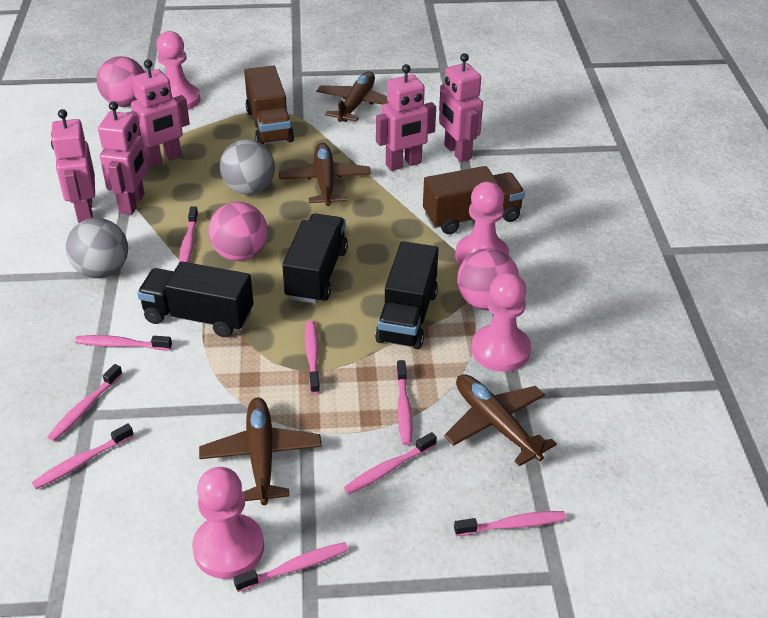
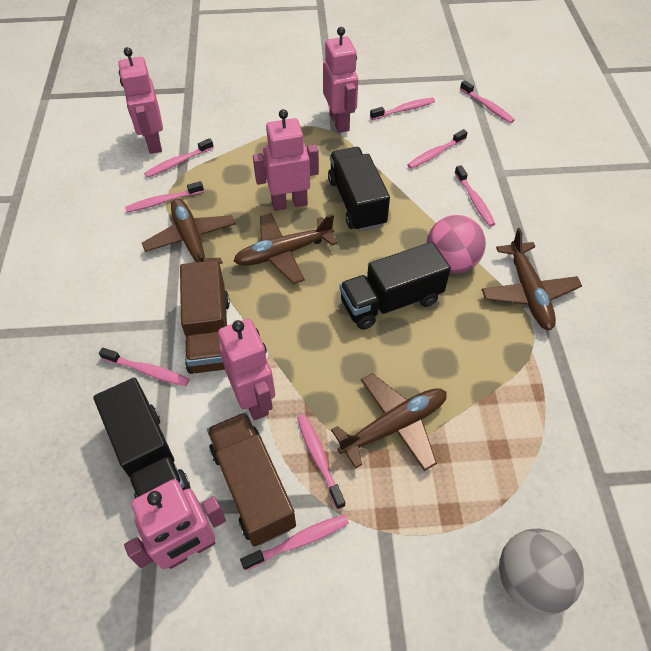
grey ball: 2 -> 1
pink ball: 3 -> 1
pink pawn: 4 -> 0

